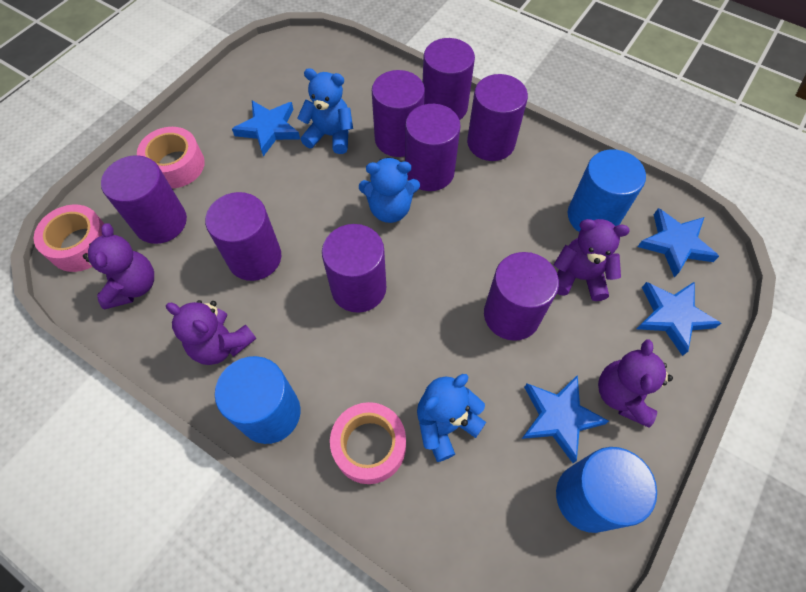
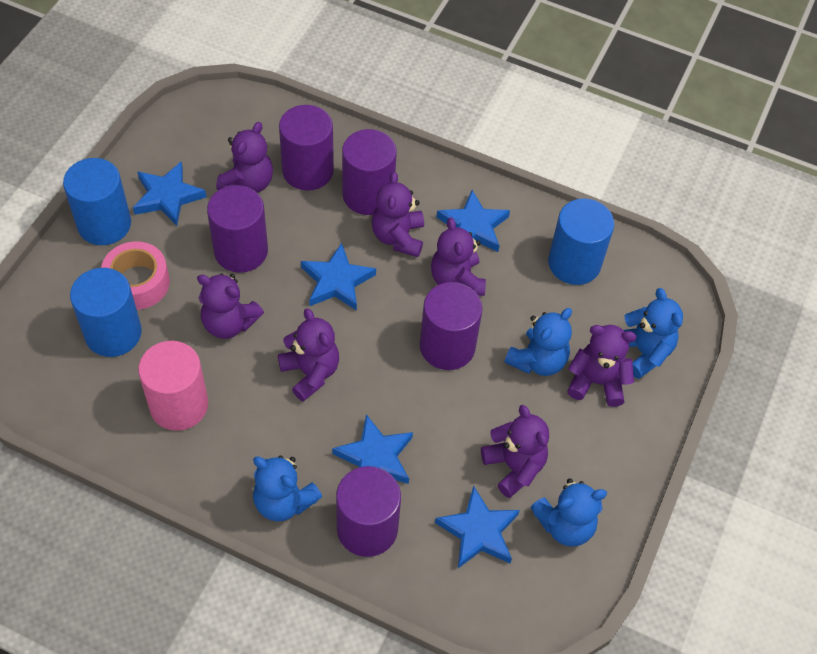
blue star: 4 -> 5
blue teddy bear: 3 -> 4
pink cylinder: 0 -> 1
pink tape: 3 -> 1
purple cylinder: 8 -> 5
purple teddy bear: 4 -> 7

